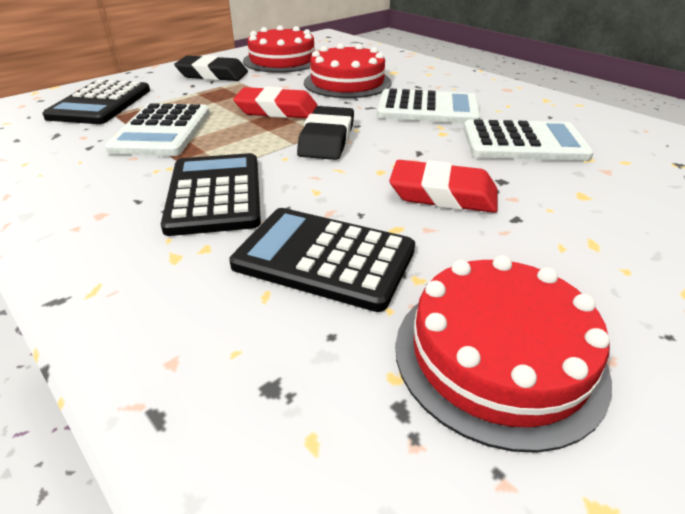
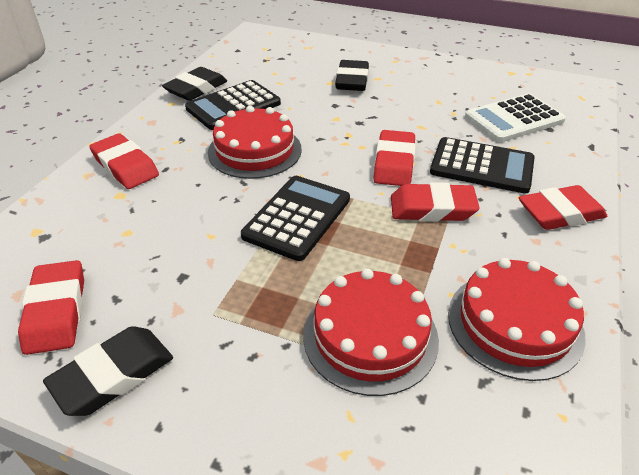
black eraser: 2 -> 3
red eraser: 2 -> 5
white calculator: 3 -> 1

